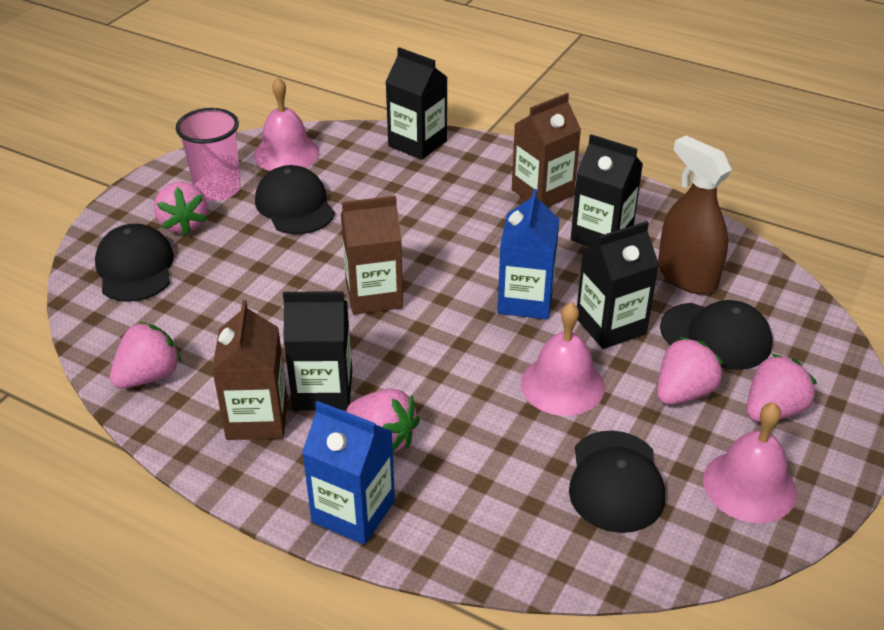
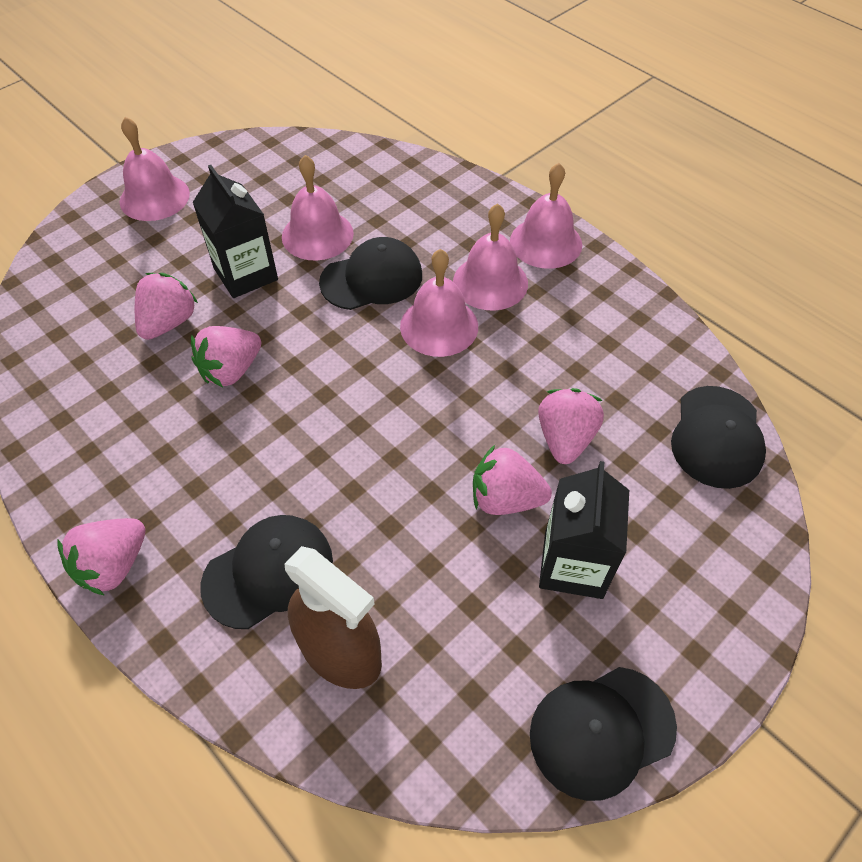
black carton: 4 -> 2
blue carton: 2 -> 0
brown carton: 3 -> 0
pink bell: 3 -> 5
pink cup: 1 -> 0

